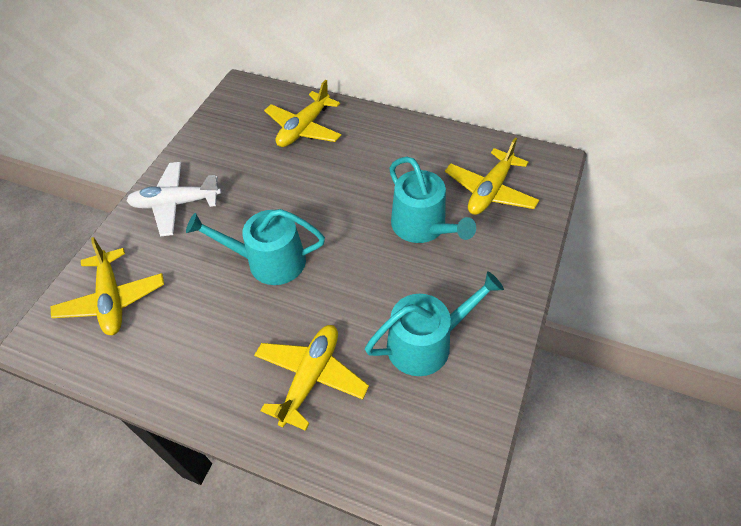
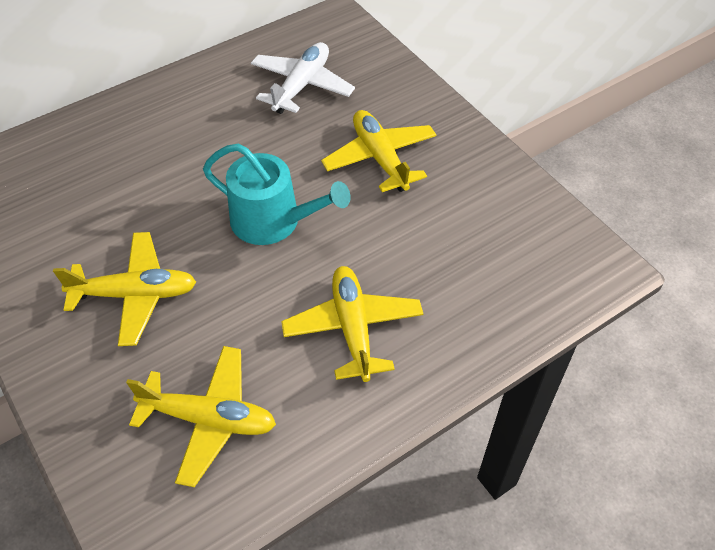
turquoise watering can: 3 -> 1

